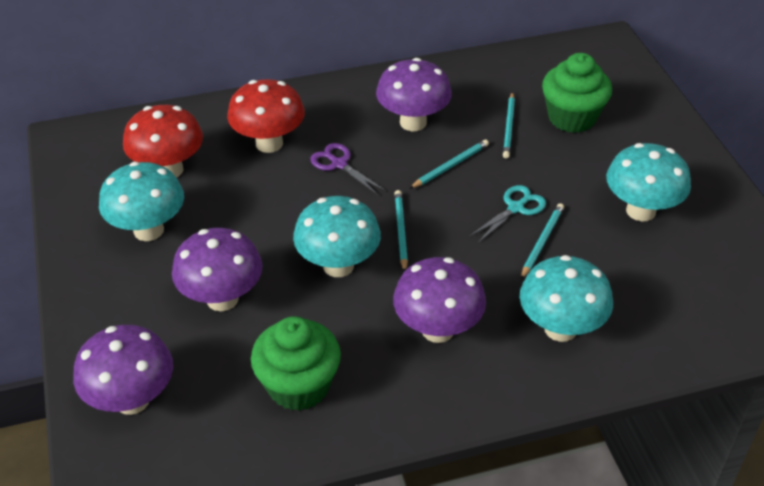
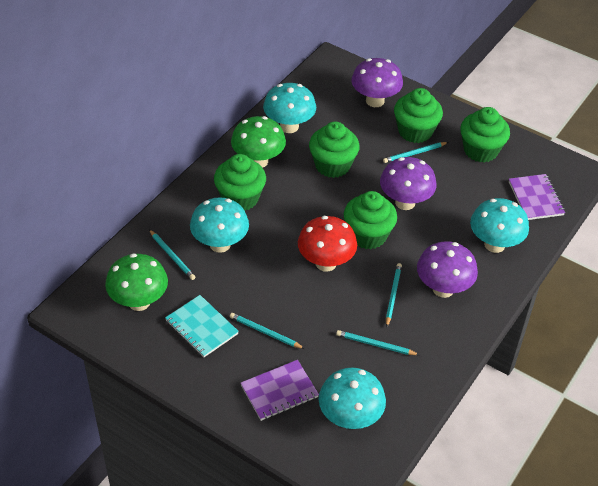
green cupcake: 2 -> 5
green mushroom: 0 -> 2
purple mushroom: 4 -> 3
purple notebook: 0 -> 2
purple scissors: 1 -> 0
red mushroom: 2 -> 1
turquoise notebook: 0 -> 1
turquoise pencil: 4 -> 5
turquoise scissors: 1 -> 0

